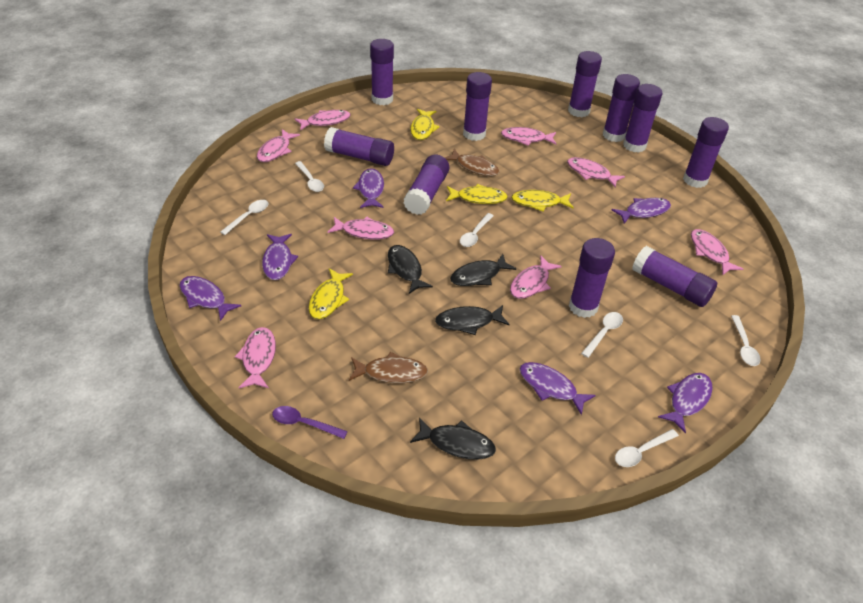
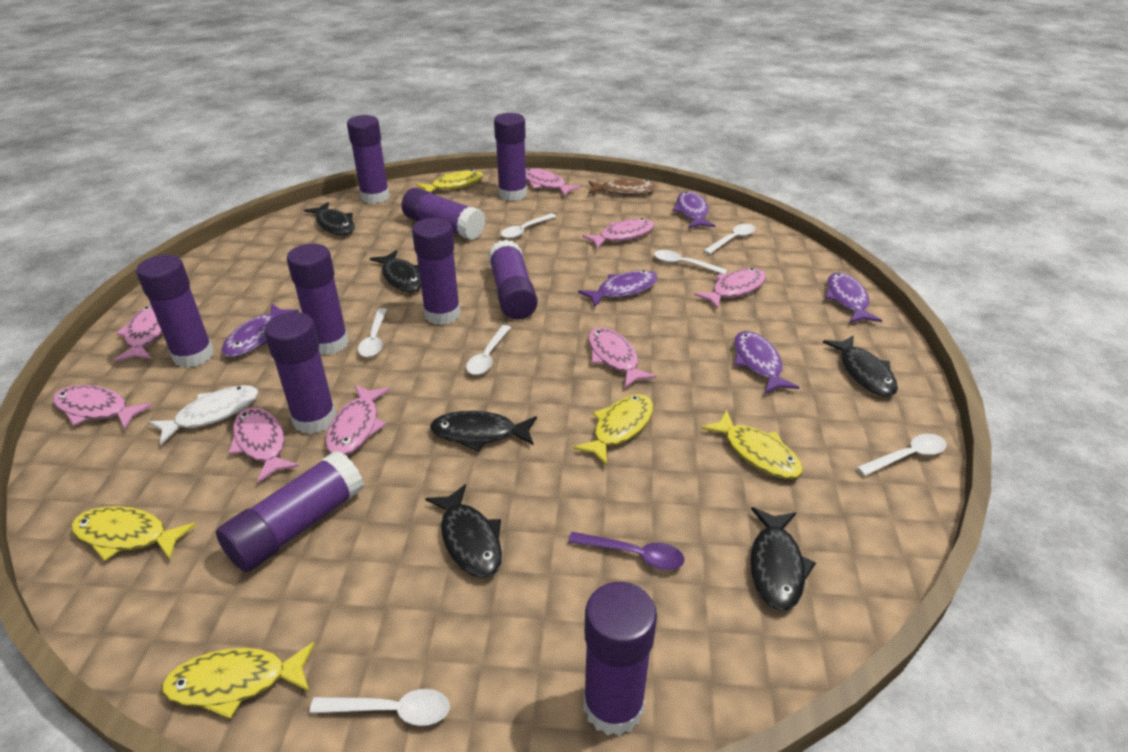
black fish: 4 -> 6
brown fish: 2 -> 1
purple fish: 6 -> 5
white fish: 0 -> 1
white spoon: 6 -> 7
yellow fish: 4 -> 5

